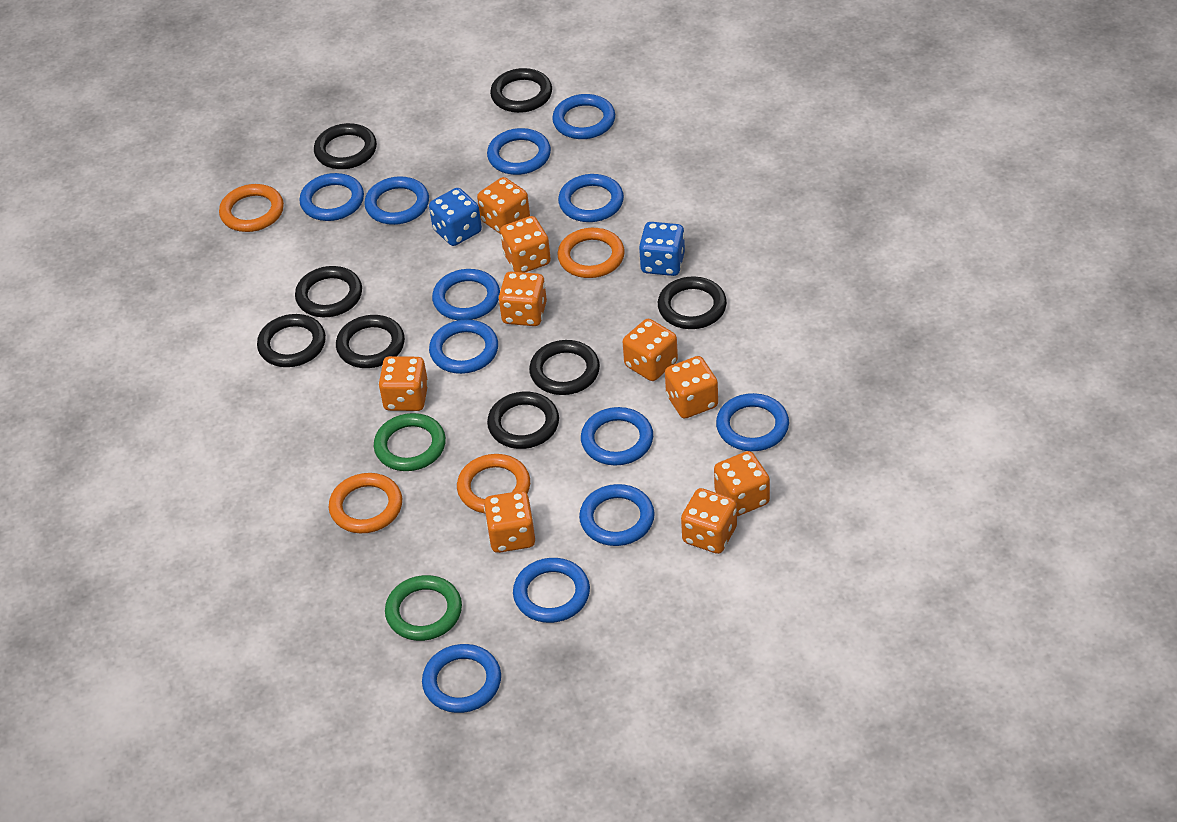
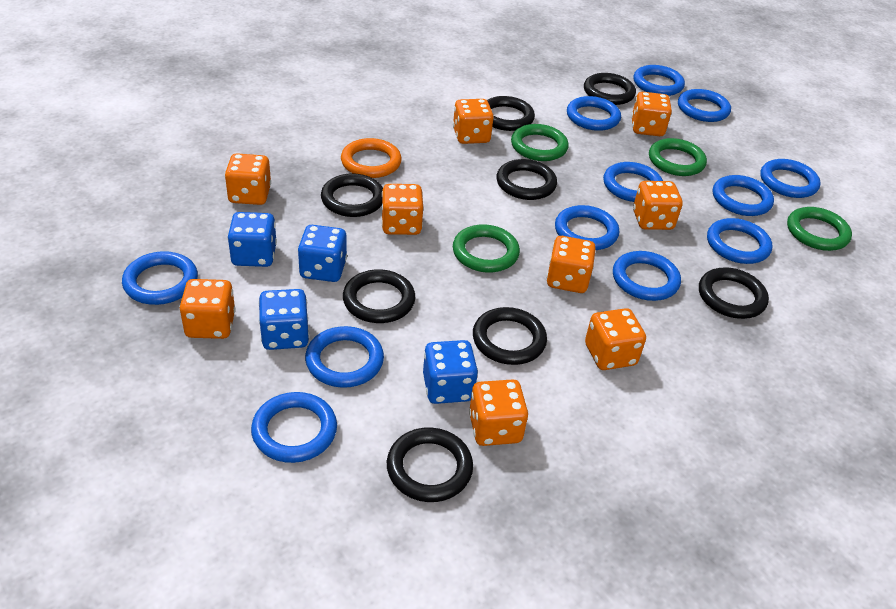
blue dice: 2 -> 4
green ring: 2 -> 4
orange ring: 4 -> 1

